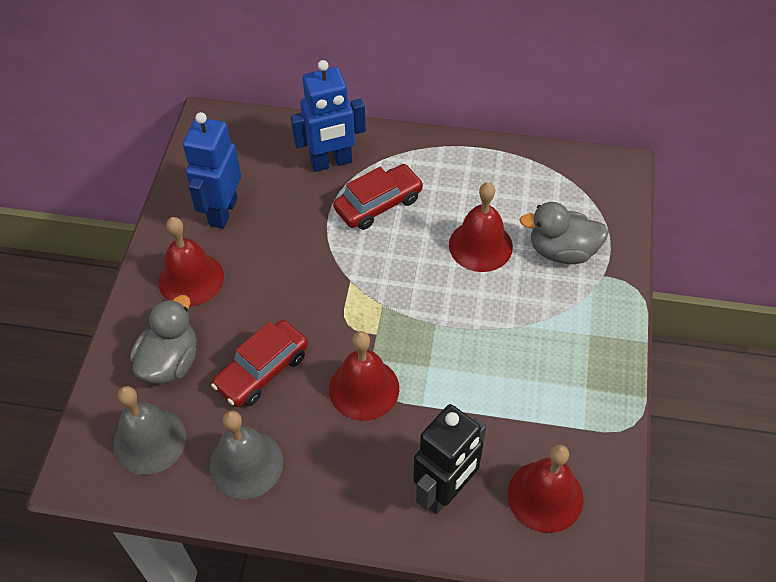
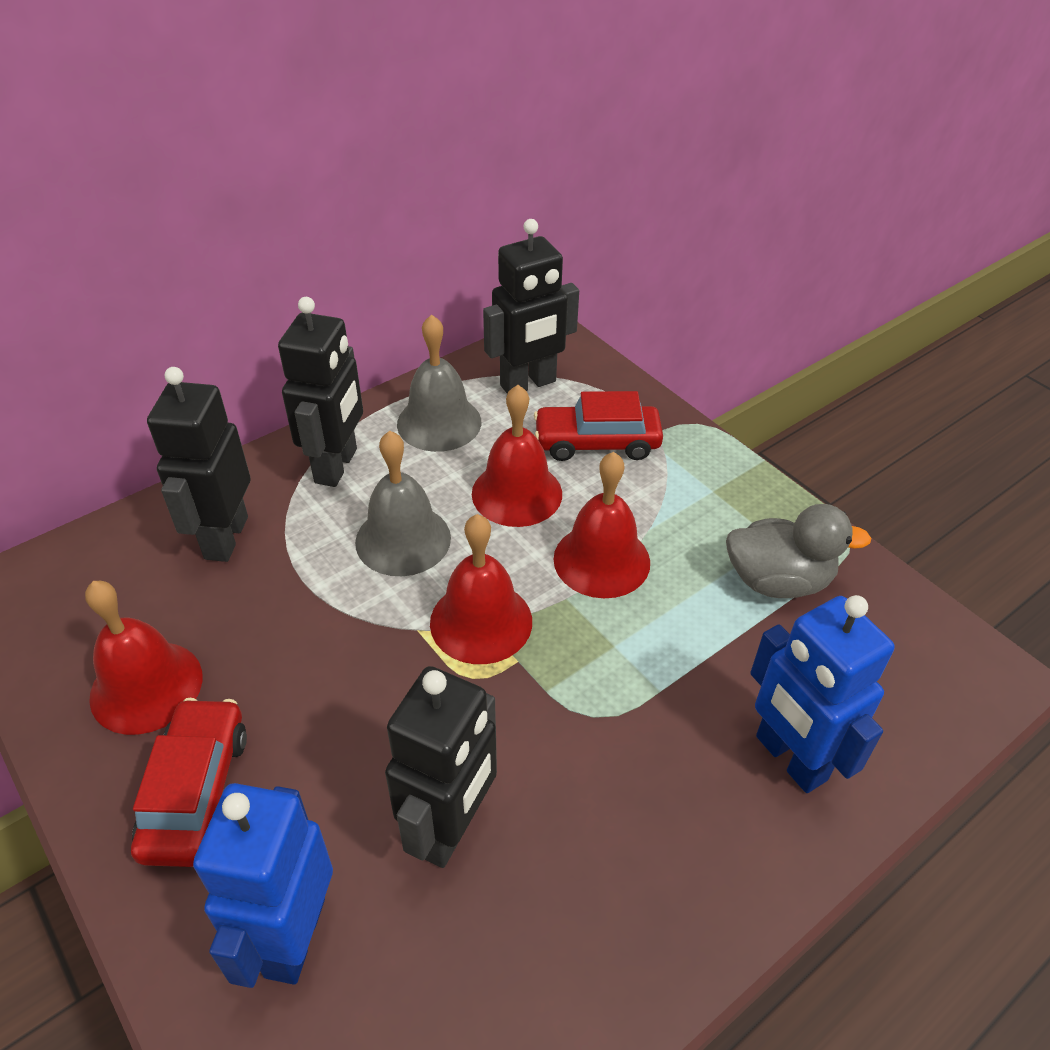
black robot: 1 -> 4
grey duck: 2 -> 1

